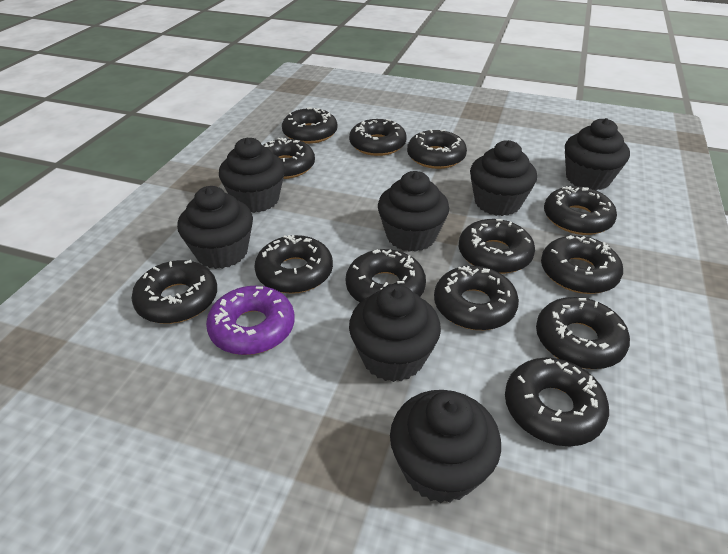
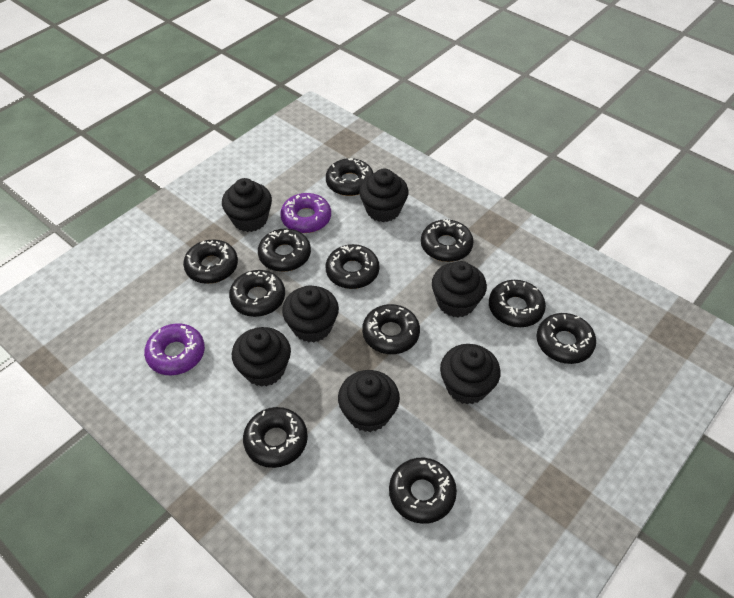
black donut: 13 -> 11
purple donut: 1 -> 2

